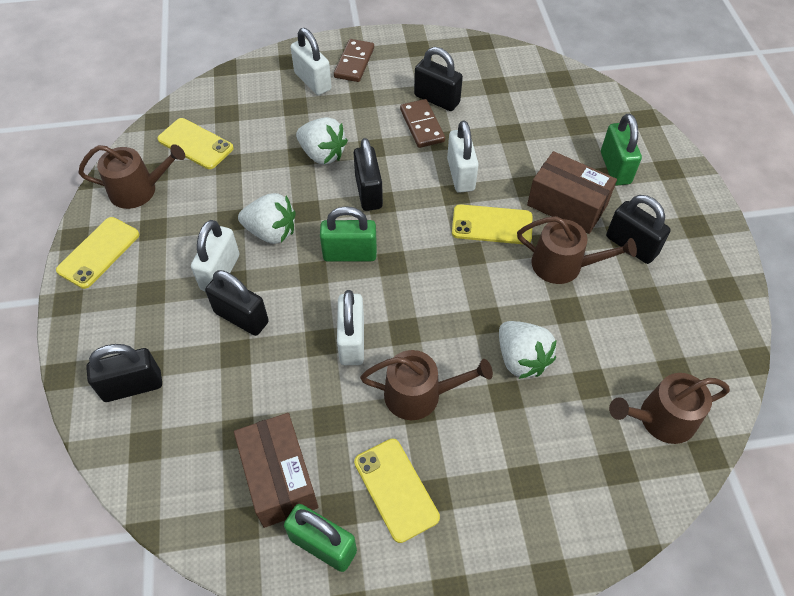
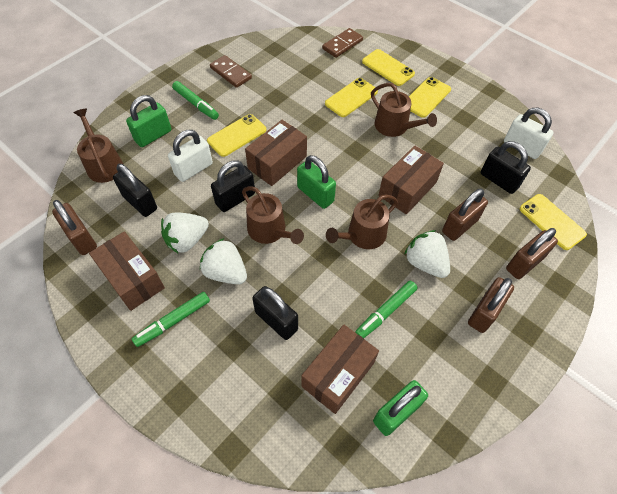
black padlock: 5 -> 4
brown box: 2 -> 4
brown padlock: 0 -> 4
green marker: 0 -> 3
white padlock: 4 -> 2
yellow phone: 4 -> 5

